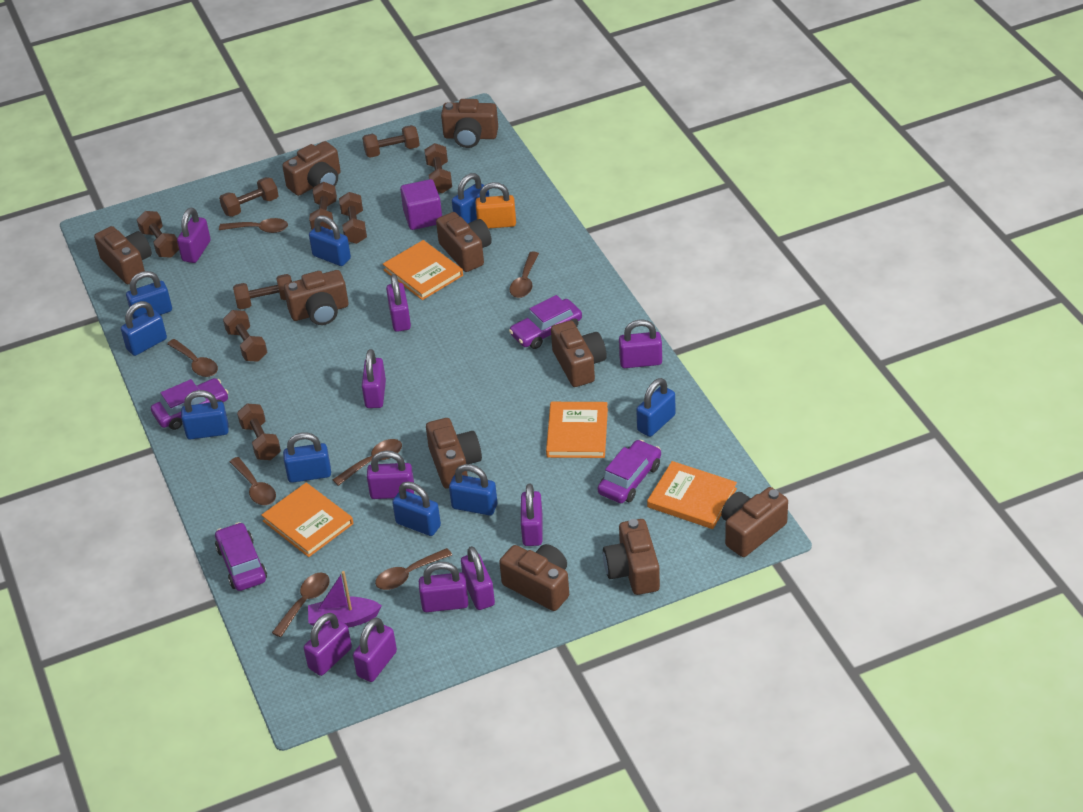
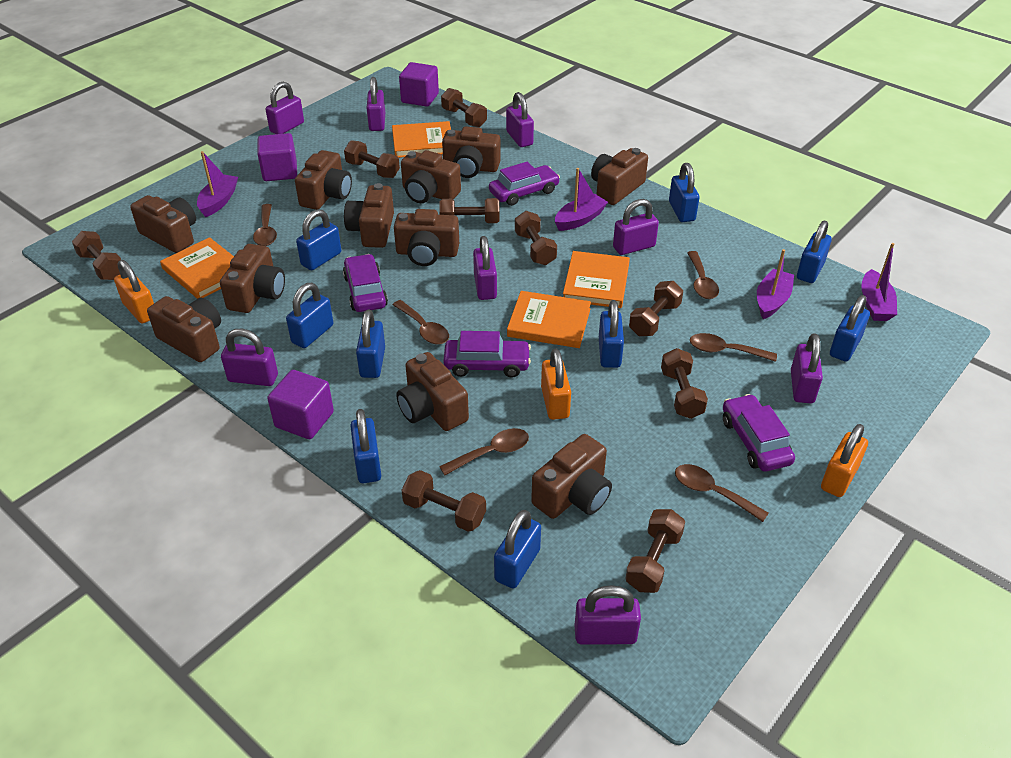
brown camera: 10 -> 11
brown spoon: 7 -> 6
orange padlock: 1 -> 3
purple boat: 1 -> 4
purple cube: 1 -> 3
purple padlock: 10 -> 8

